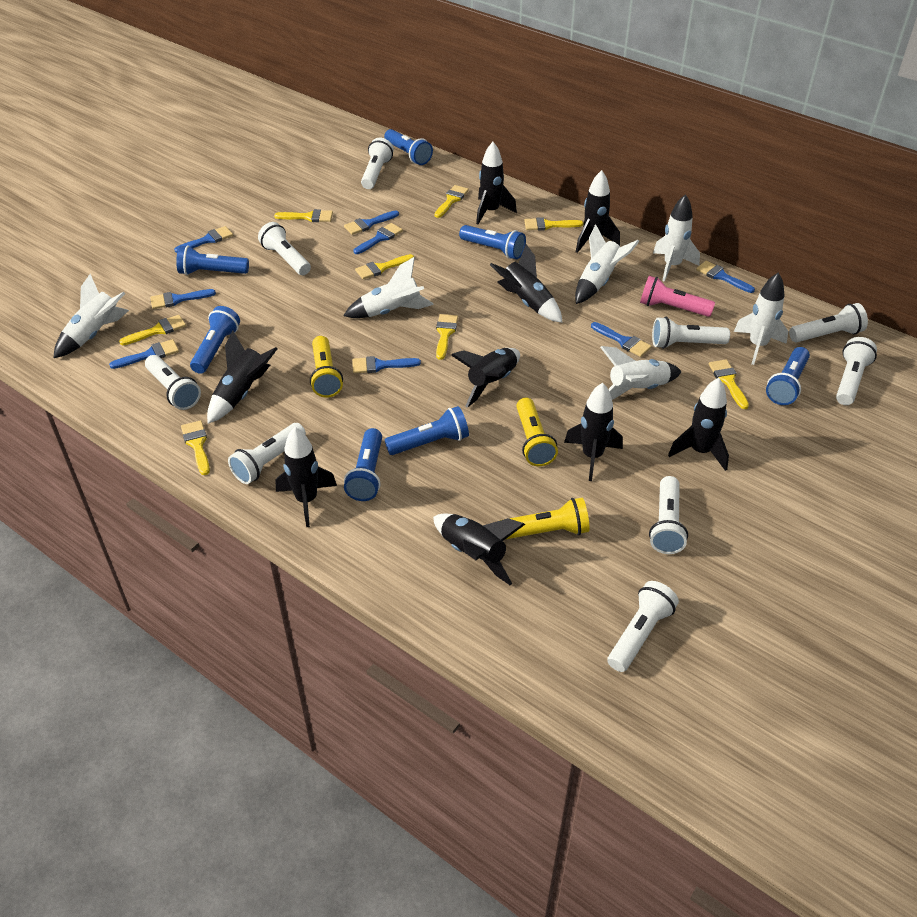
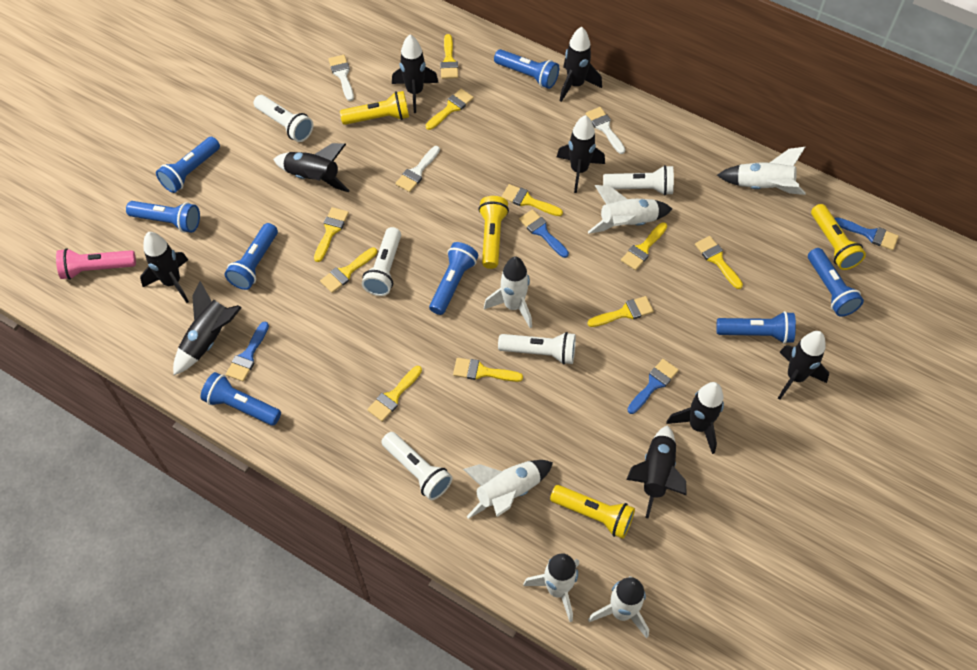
blue brush: 8 -> 4
blue flashlight: 7 -> 8
white brush: 0 -> 3
white flashlight: 9 -> 5
yellow brush: 8 -> 10
yellow flashlight: 3 -> 4

